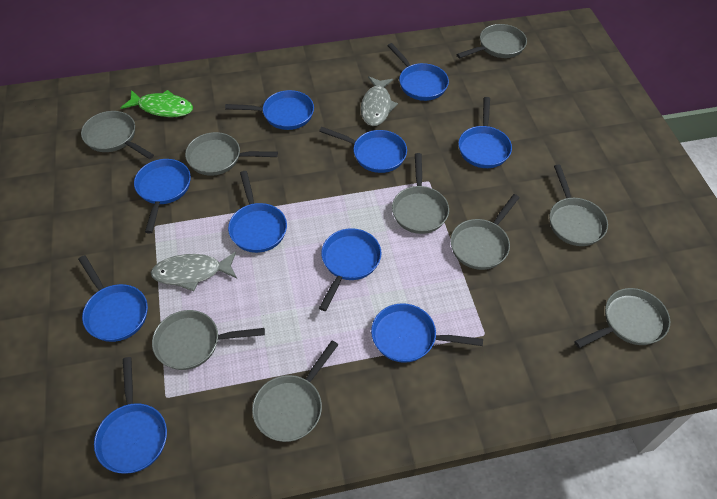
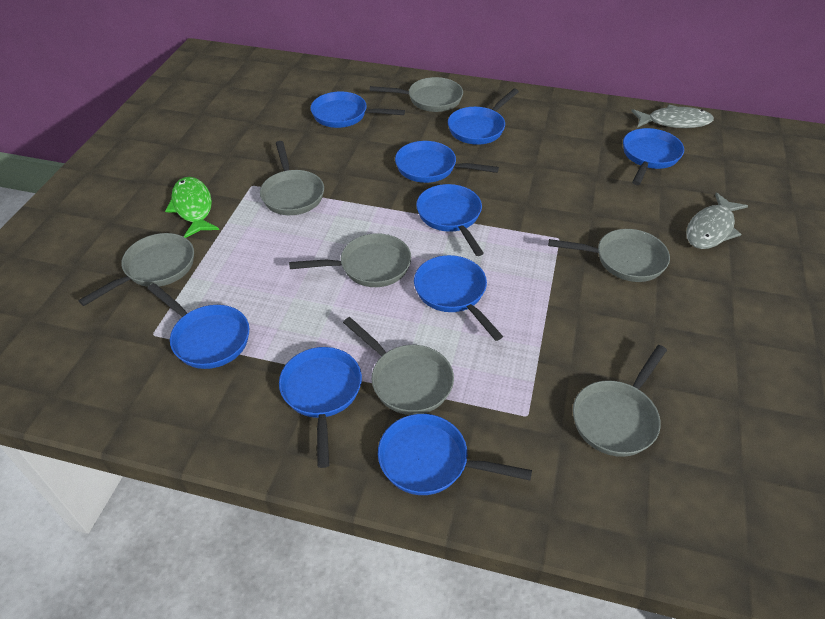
blue pan: 10 -> 9
grey pan: 9 -> 7

